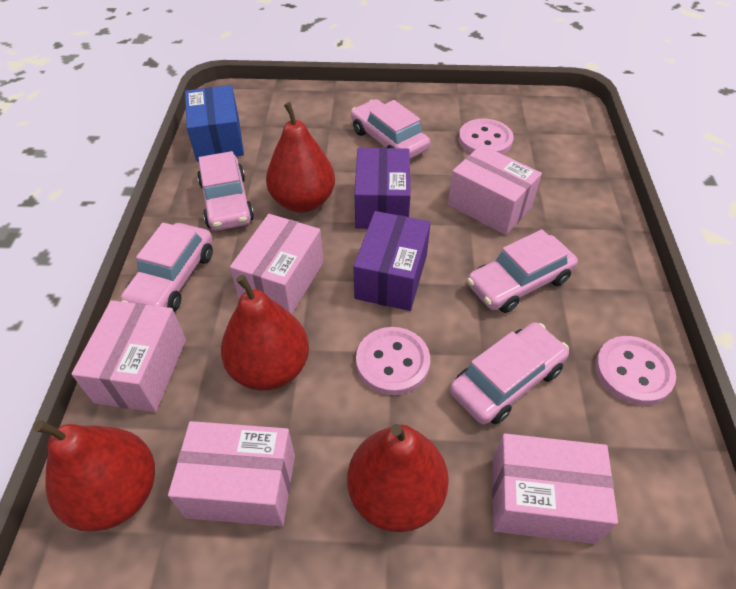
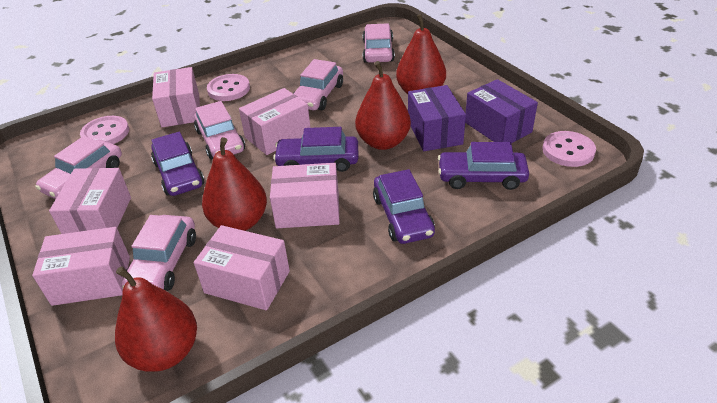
blue box: 1 -> 0
pink box: 5 -> 6
purple car: 0 -> 4

